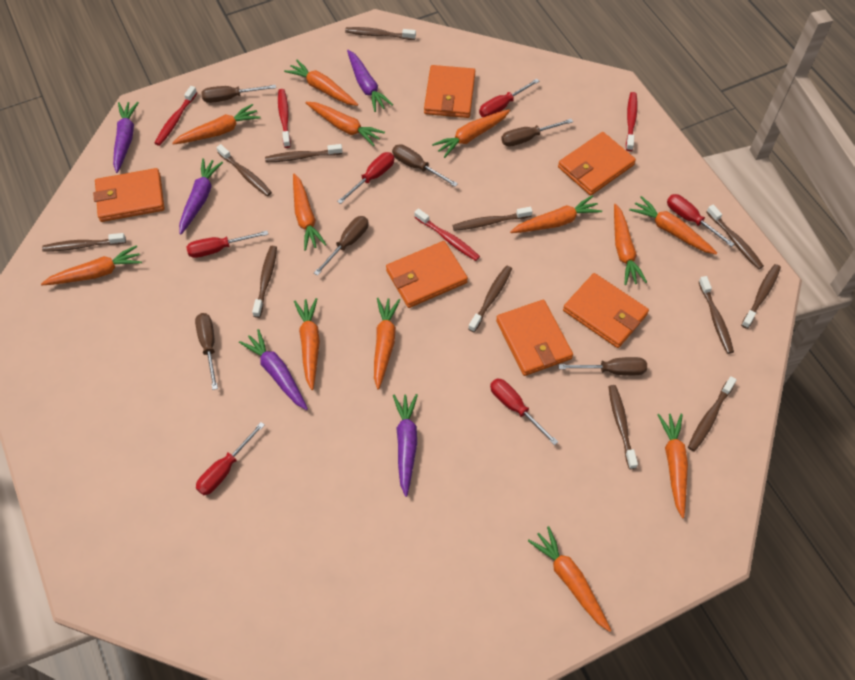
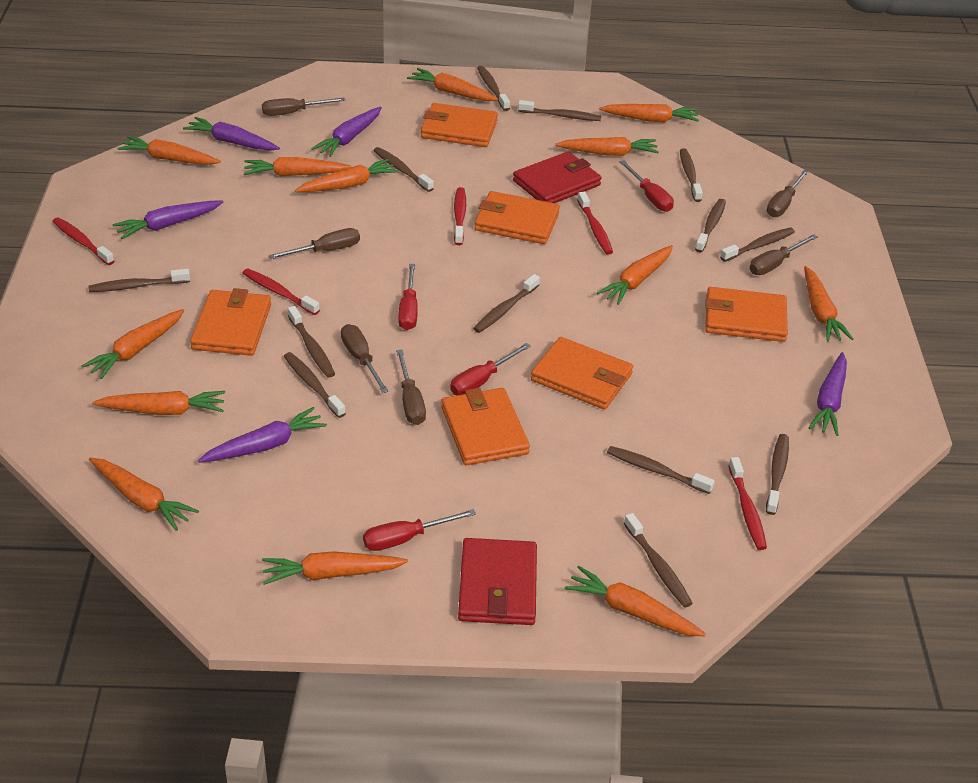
brown toothbrush: 12 -> 13
red screwdriver: 6 -> 4
red toothbrush: 4 -> 5
red wallet: 0 -> 2

